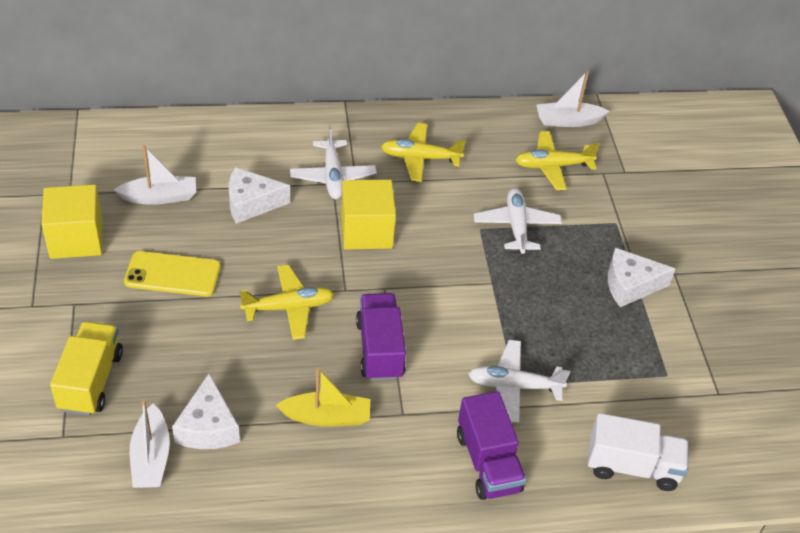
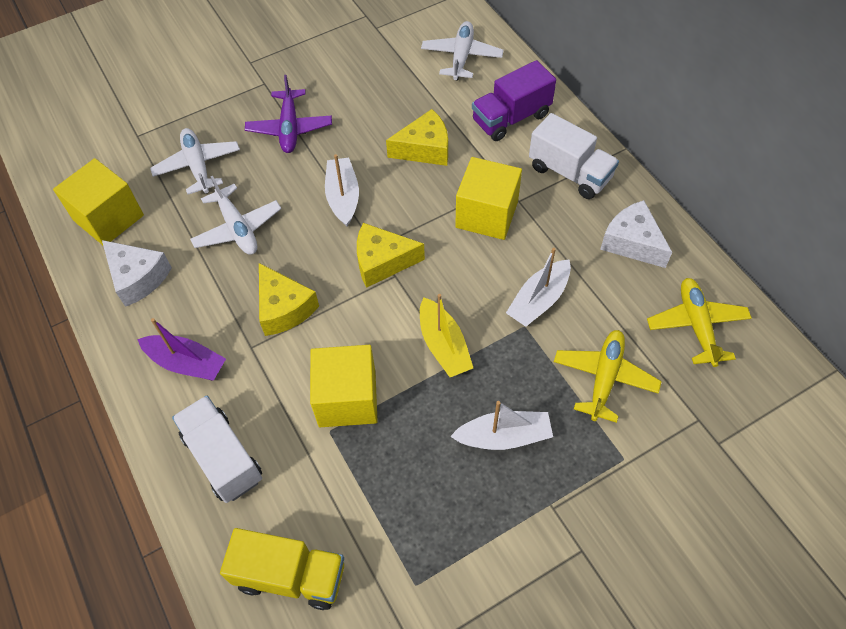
purple boat: 0 -> 1
purple plane: 0 -> 1
purple truck: 2 -> 1
white cheese: 3 -> 2
white truck: 1 -> 2
yellow cheese: 0 -> 3
yellow cube: 2 -> 3
yellow phone: 1 -> 0
yellow plane: 3 -> 2

